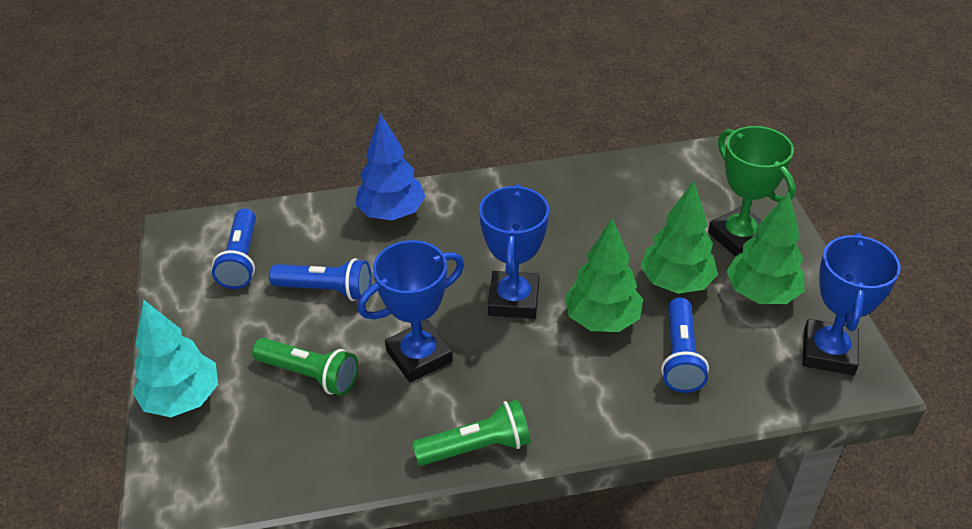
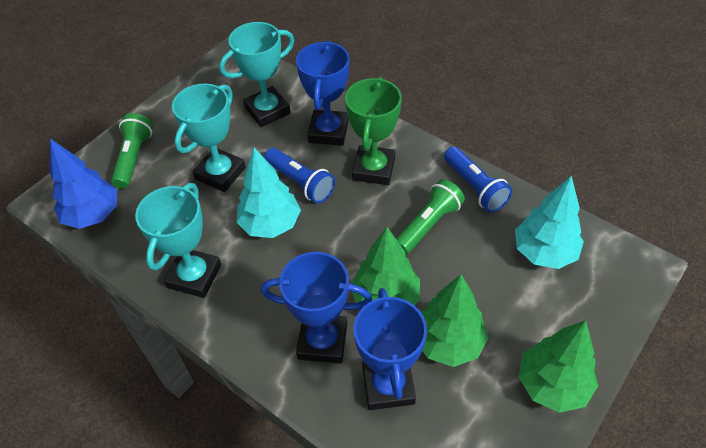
blue flashlight: 3 -> 2
turquoise tree: 1 -> 2
turquoise trophy: 0 -> 3

